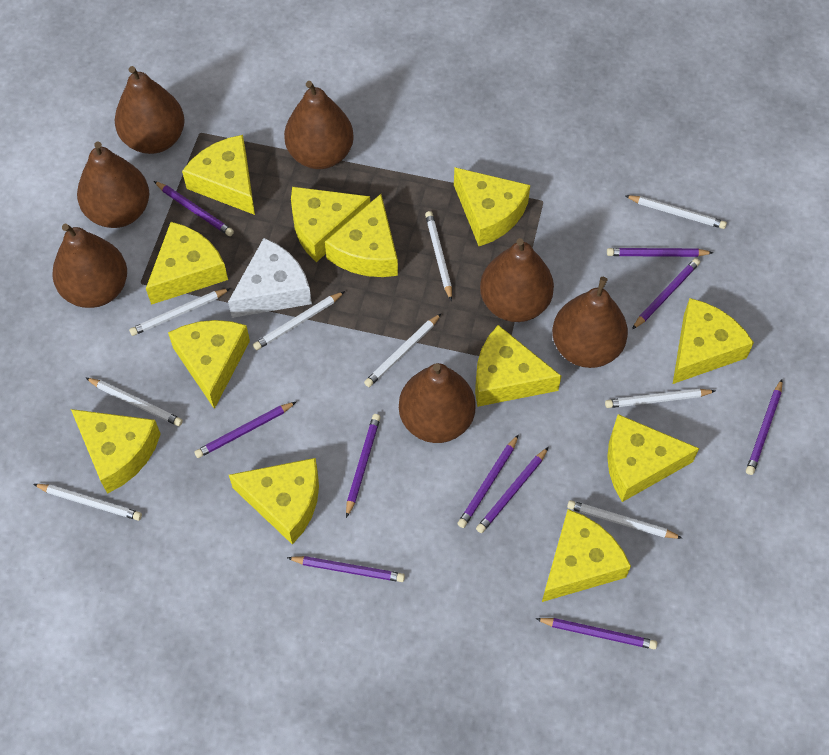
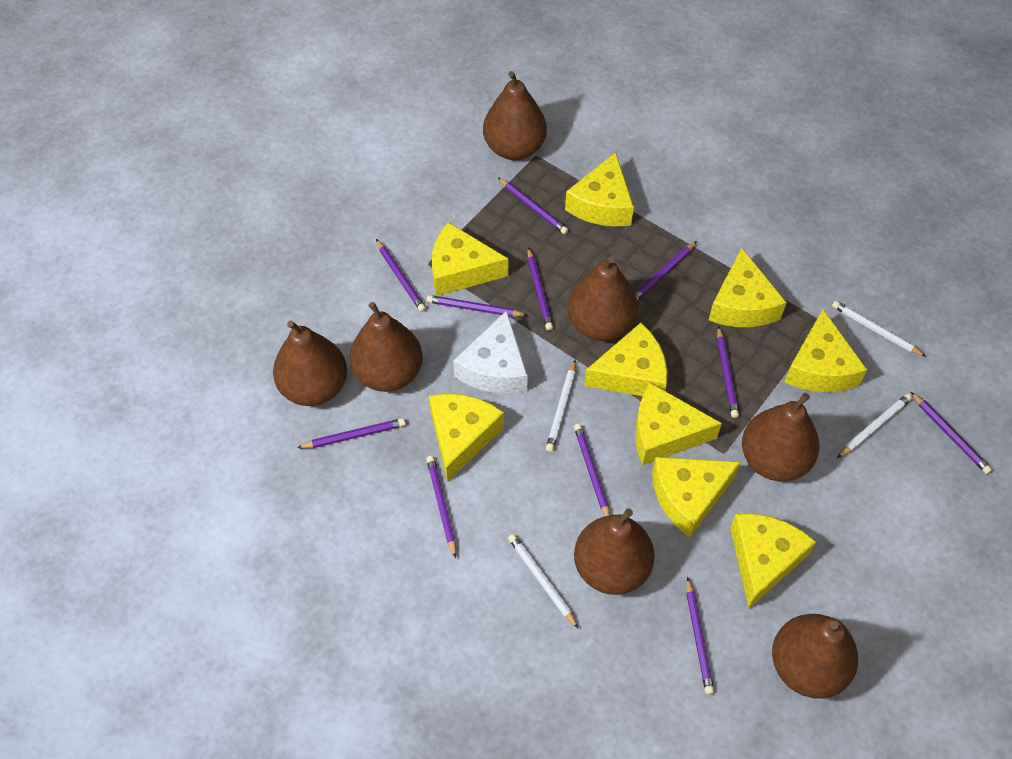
purple pencil: 10 -> 11
white pencil: 9 -> 4
yellow cheese: 12 -> 9

